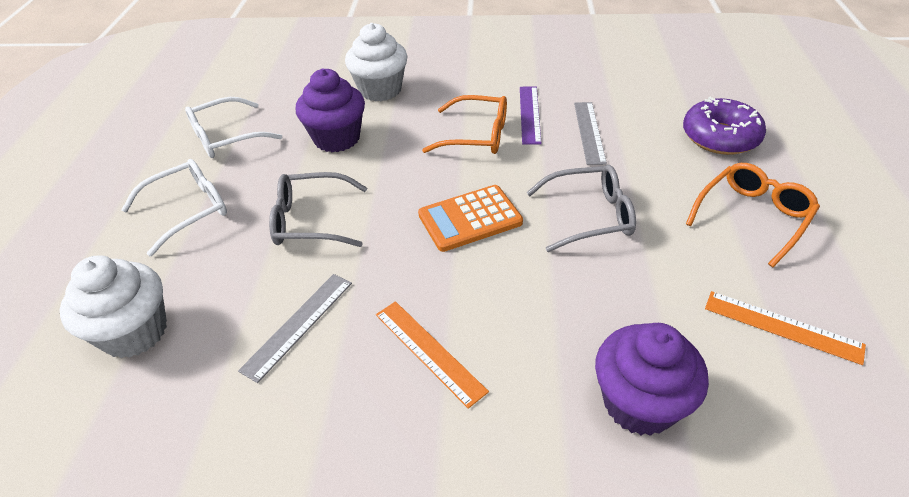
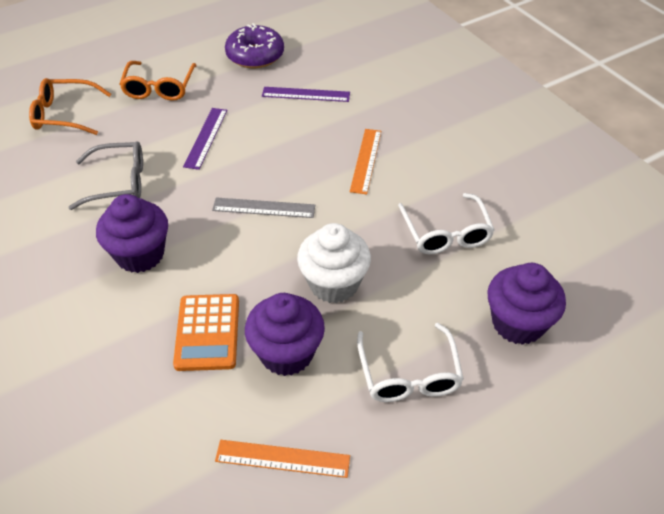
grey glasses: 2 -> 1
grey ruler: 2 -> 1
purple cupcake: 2 -> 3
purple ruler: 1 -> 2
white cupcake: 2 -> 1

